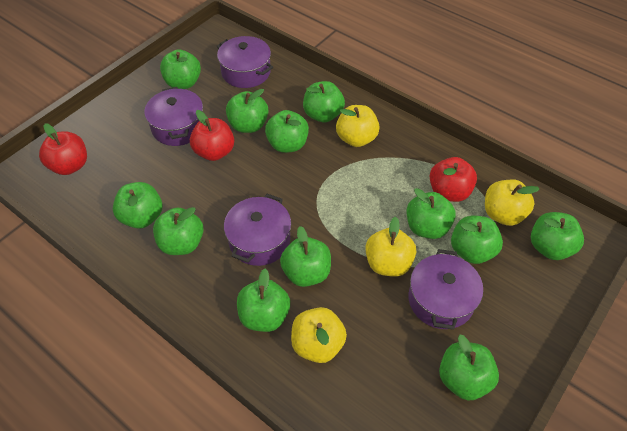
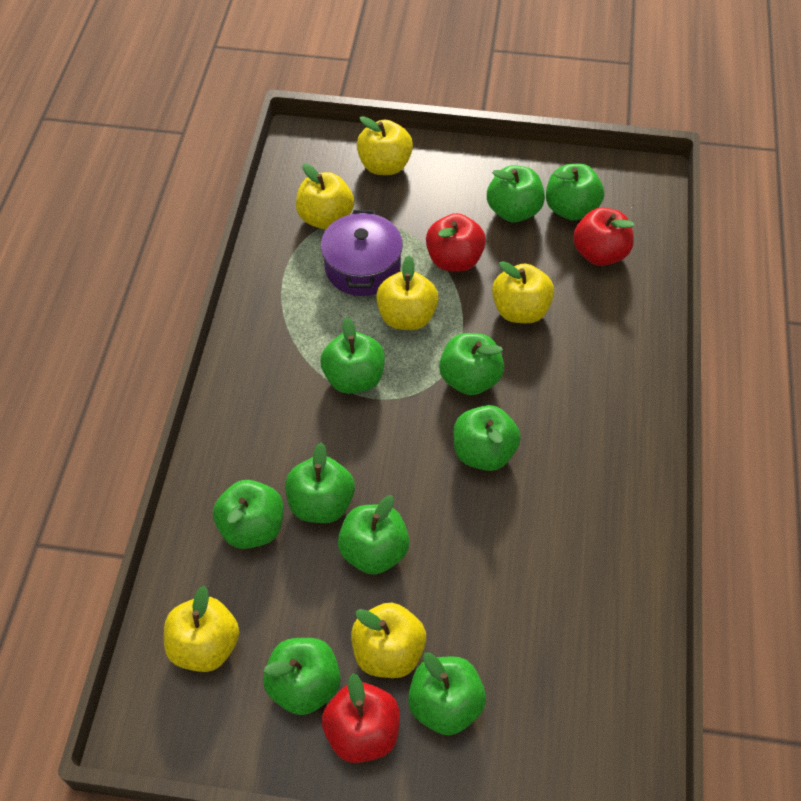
green apple: 12 -> 10
purple pot: 4 -> 1
yellow apple: 4 -> 6

